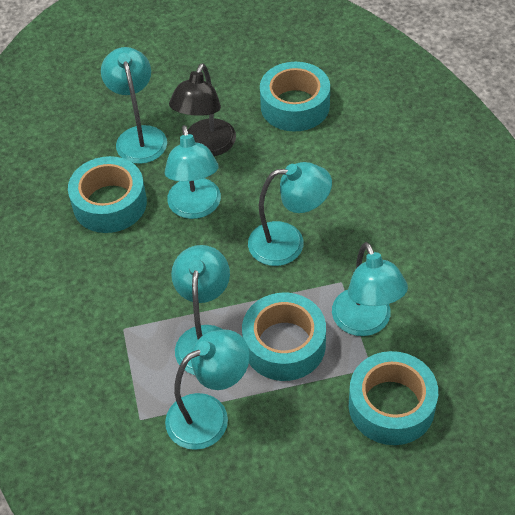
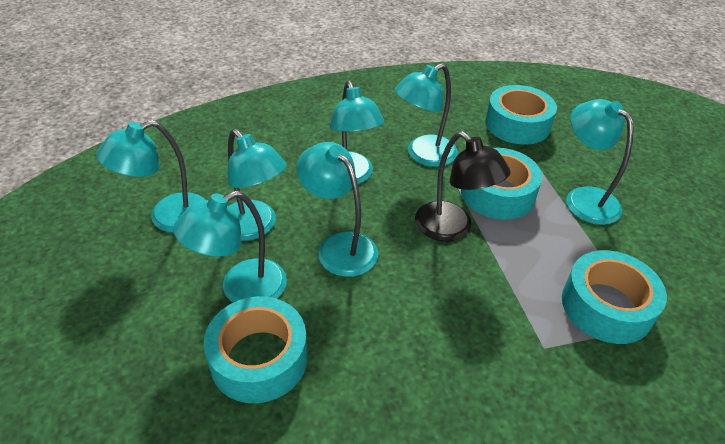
turquoise lamp: 6 -> 7

